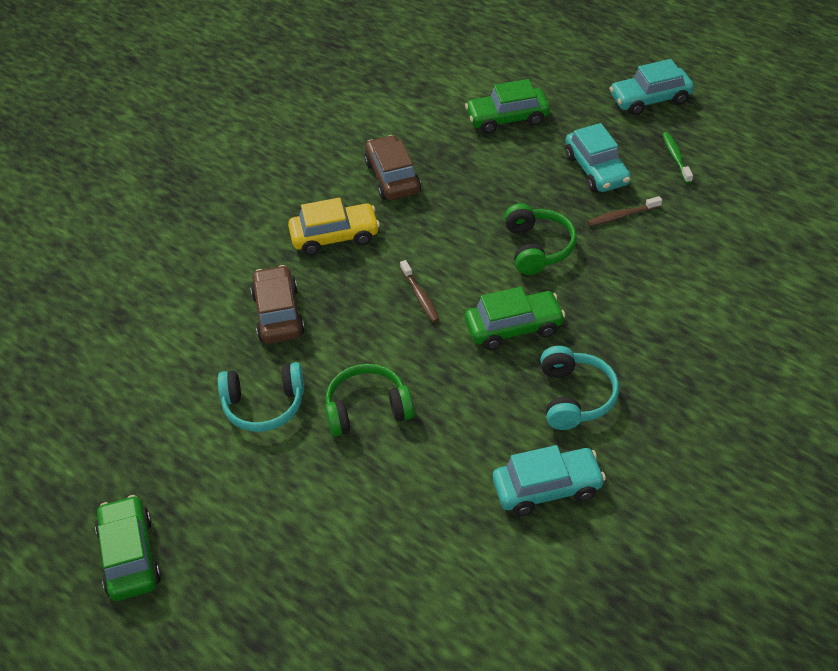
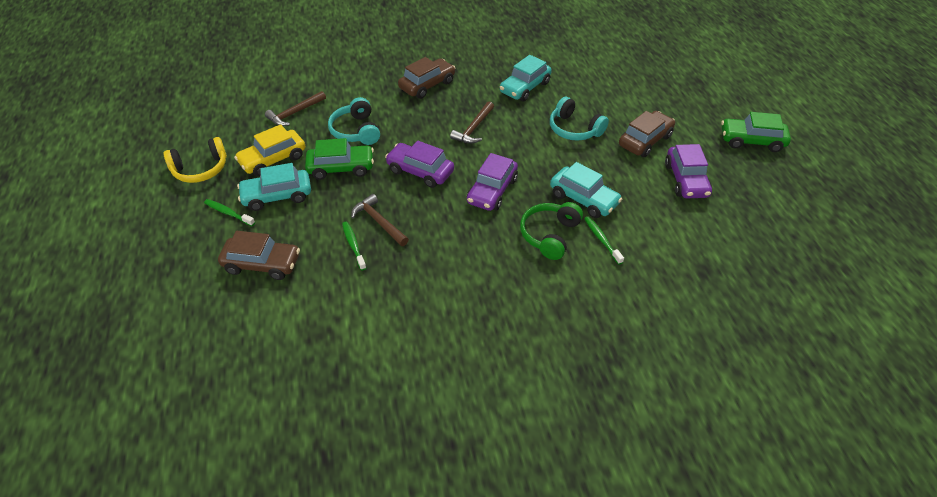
brown car: 2 -> 3
brown hammer: 0 -> 3
brown toothbrush: 2 -> 0
green car: 3 -> 2
green headphones: 2 -> 1
green toothbrush: 1 -> 3
purple car: 0 -> 3
yellow headphones: 0 -> 1

